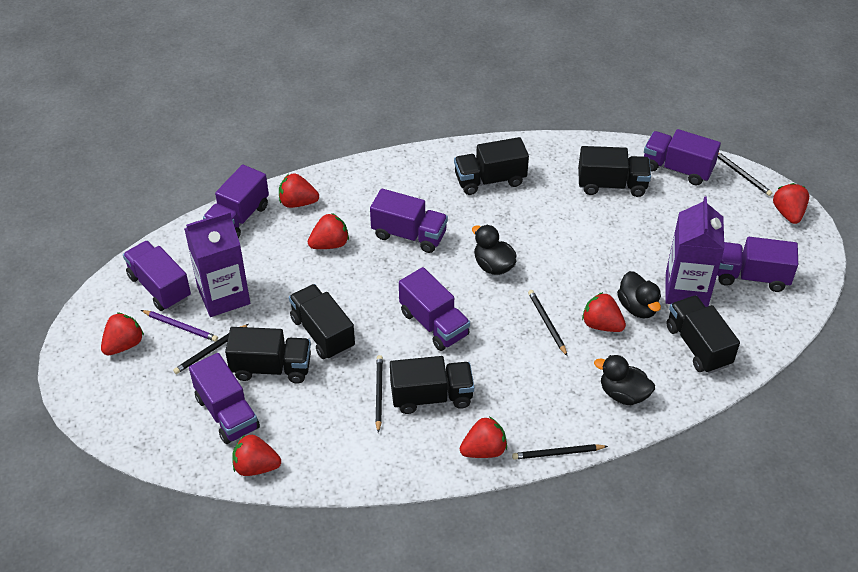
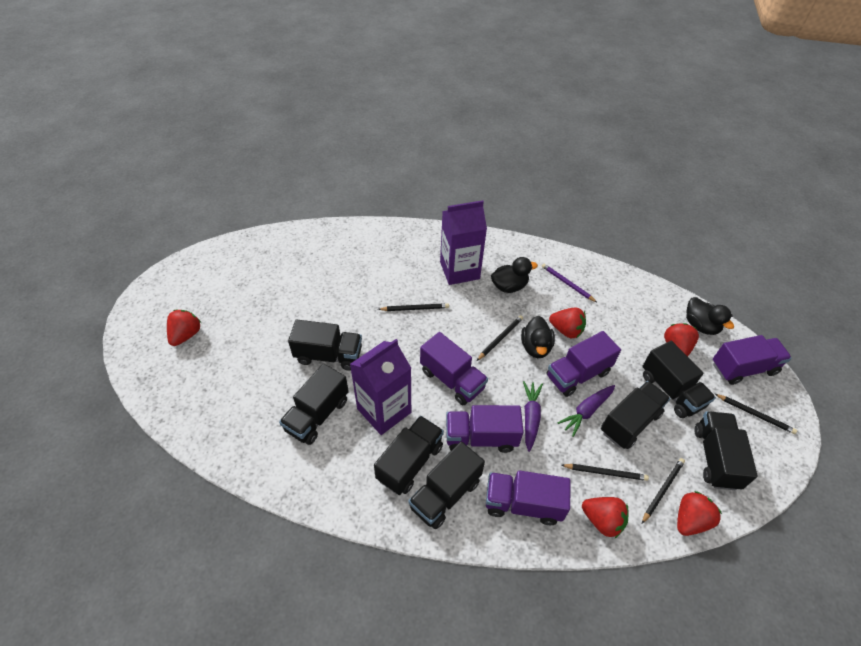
black truck: 6 -> 7
purple carrot: 0 -> 2
purple truck: 7 -> 5
red strawberry: 7 -> 5

